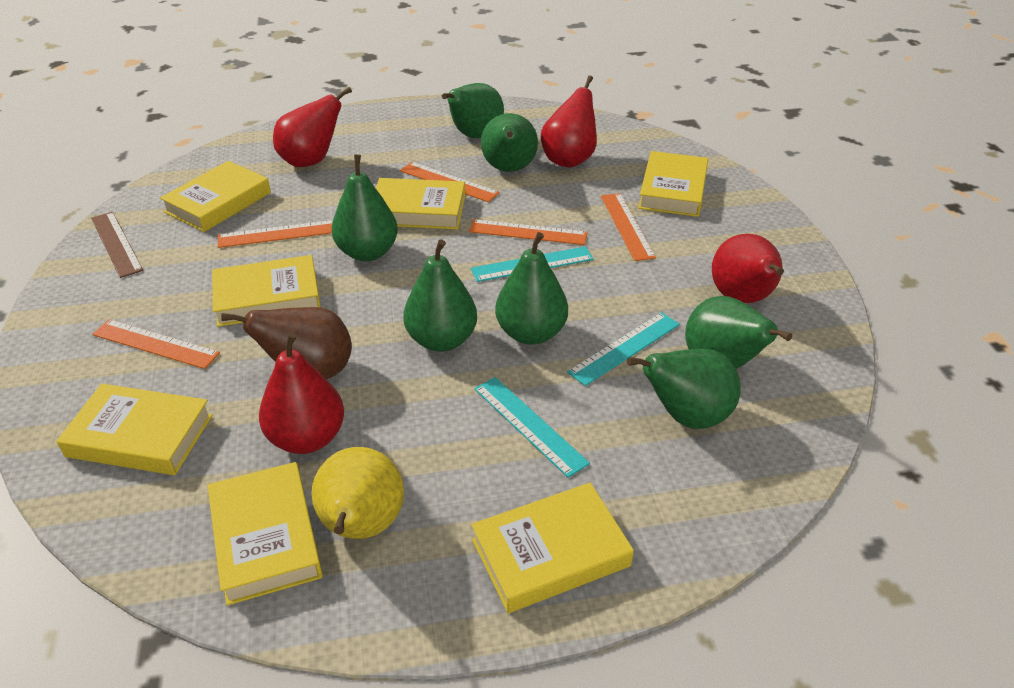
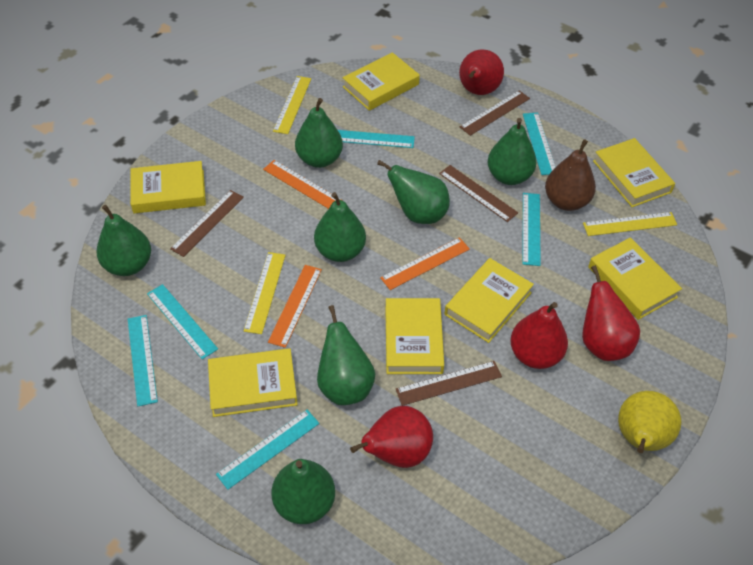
brown ruler: 1 -> 4
orange ruler: 5 -> 3
turquoise ruler: 3 -> 6
yellow ruler: 0 -> 3

